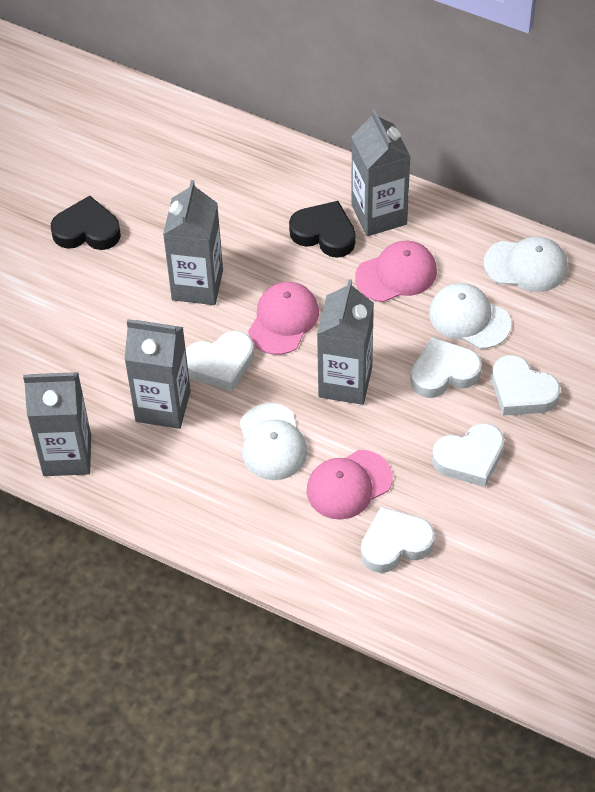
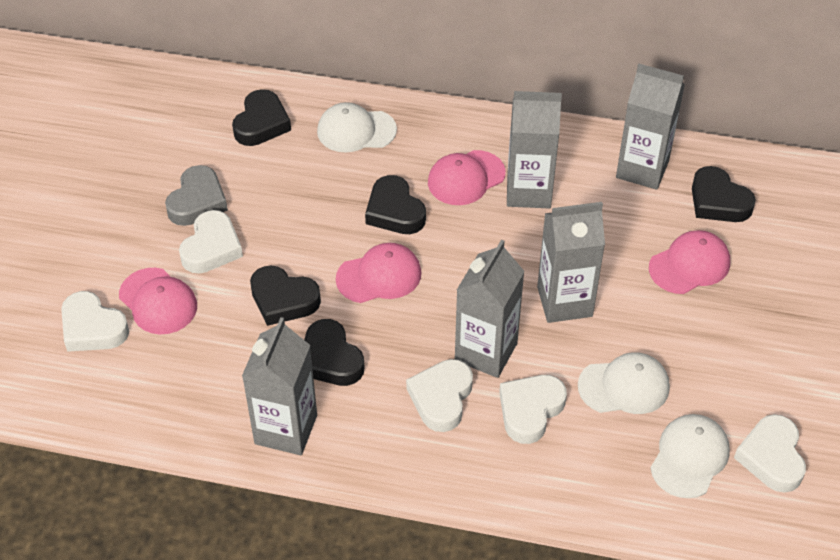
black heart: 2 -> 5
grey heart: 0 -> 1
pink cap: 3 -> 4

